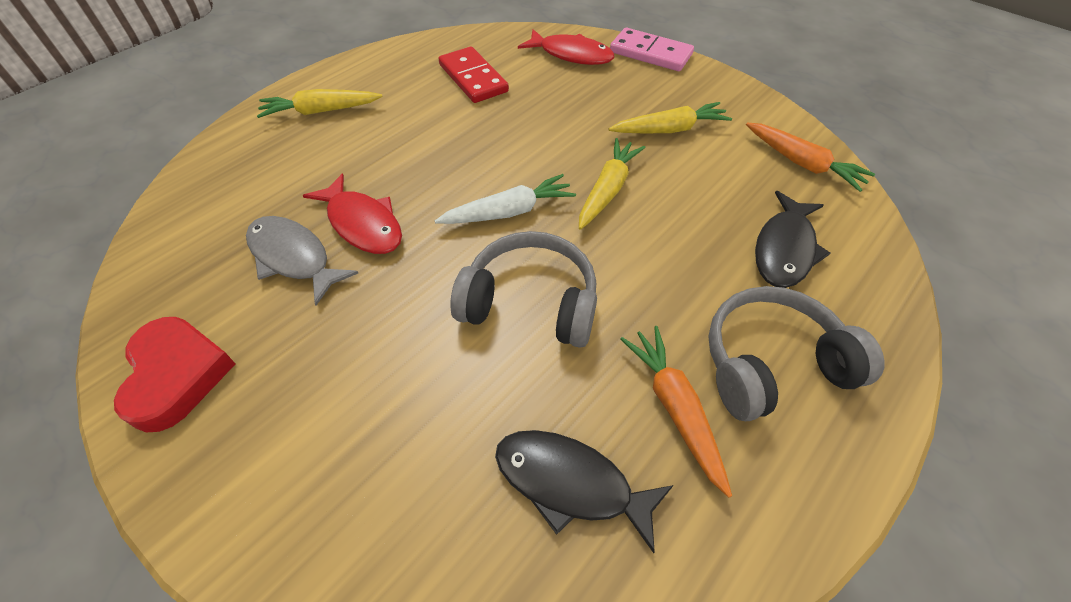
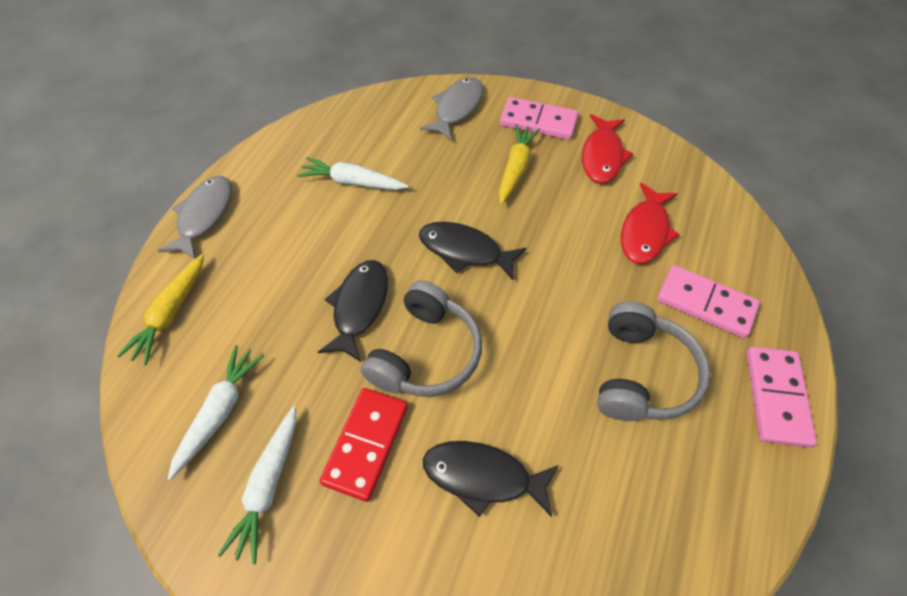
black fish: 2 -> 3
grey fish: 1 -> 2
orange carrot: 2 -> 0
pink domino: 1 -> 3
red heart: 1 -> 0
white carrot: 1 -> 3
yellow carrot: 3 -> 2

